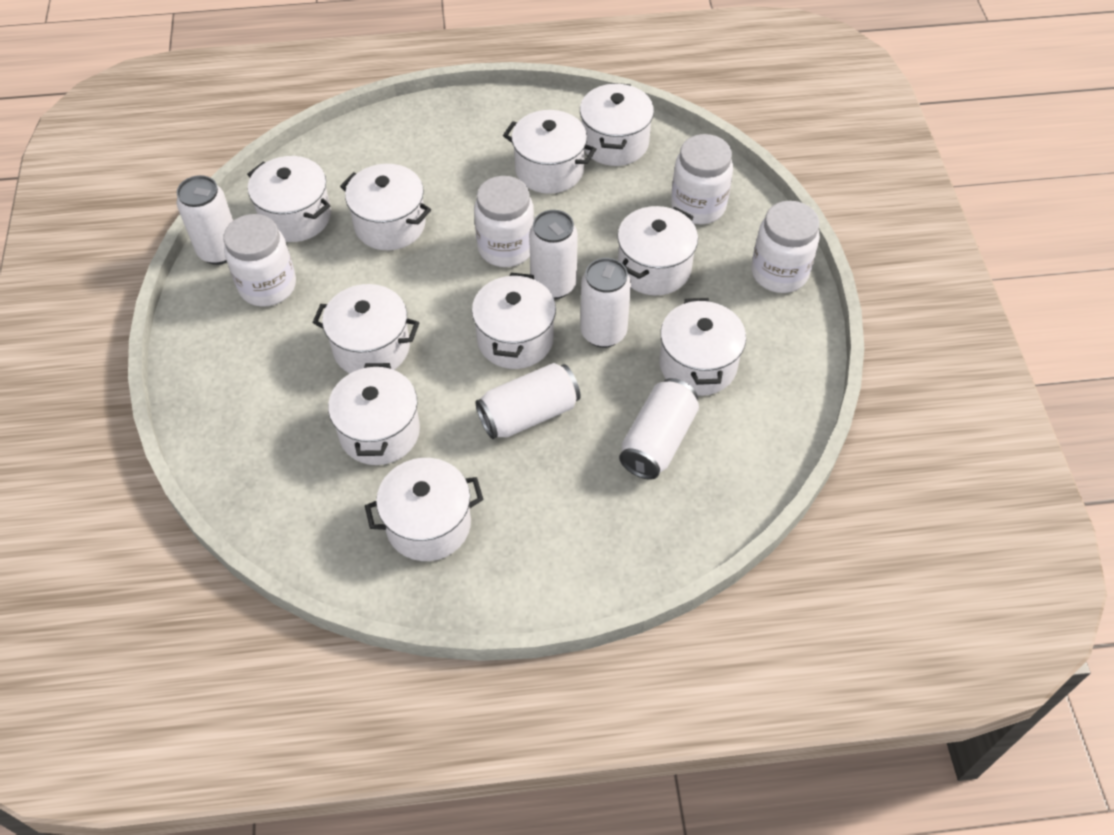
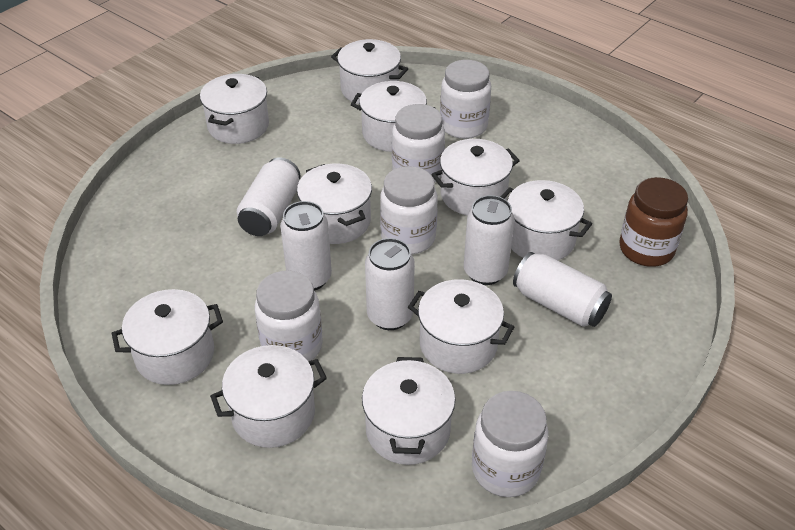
brown jar: 0 -> 1
white jar: 4 -> 5

